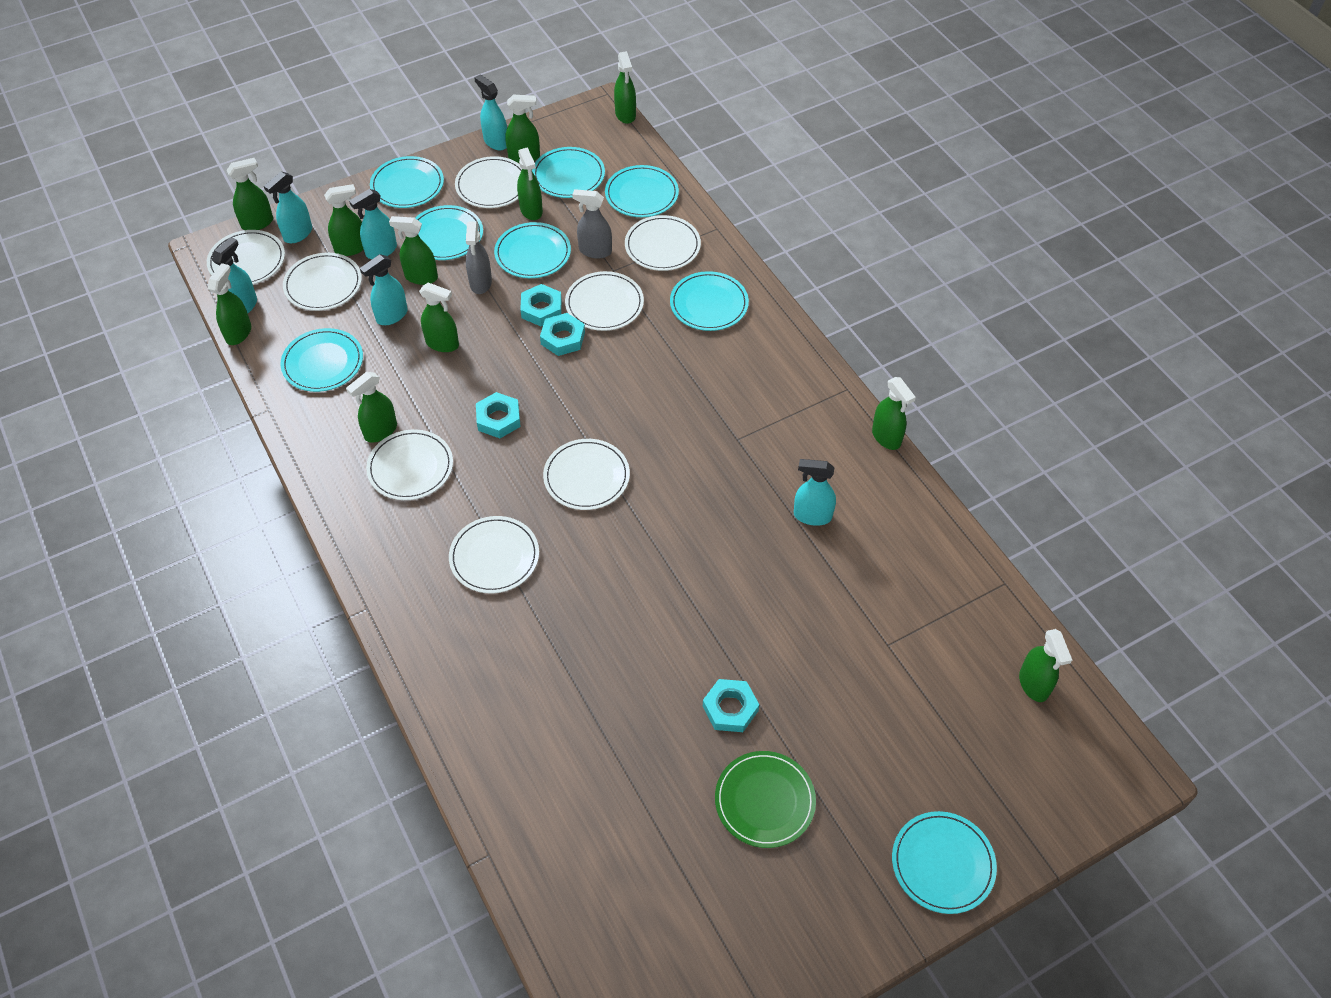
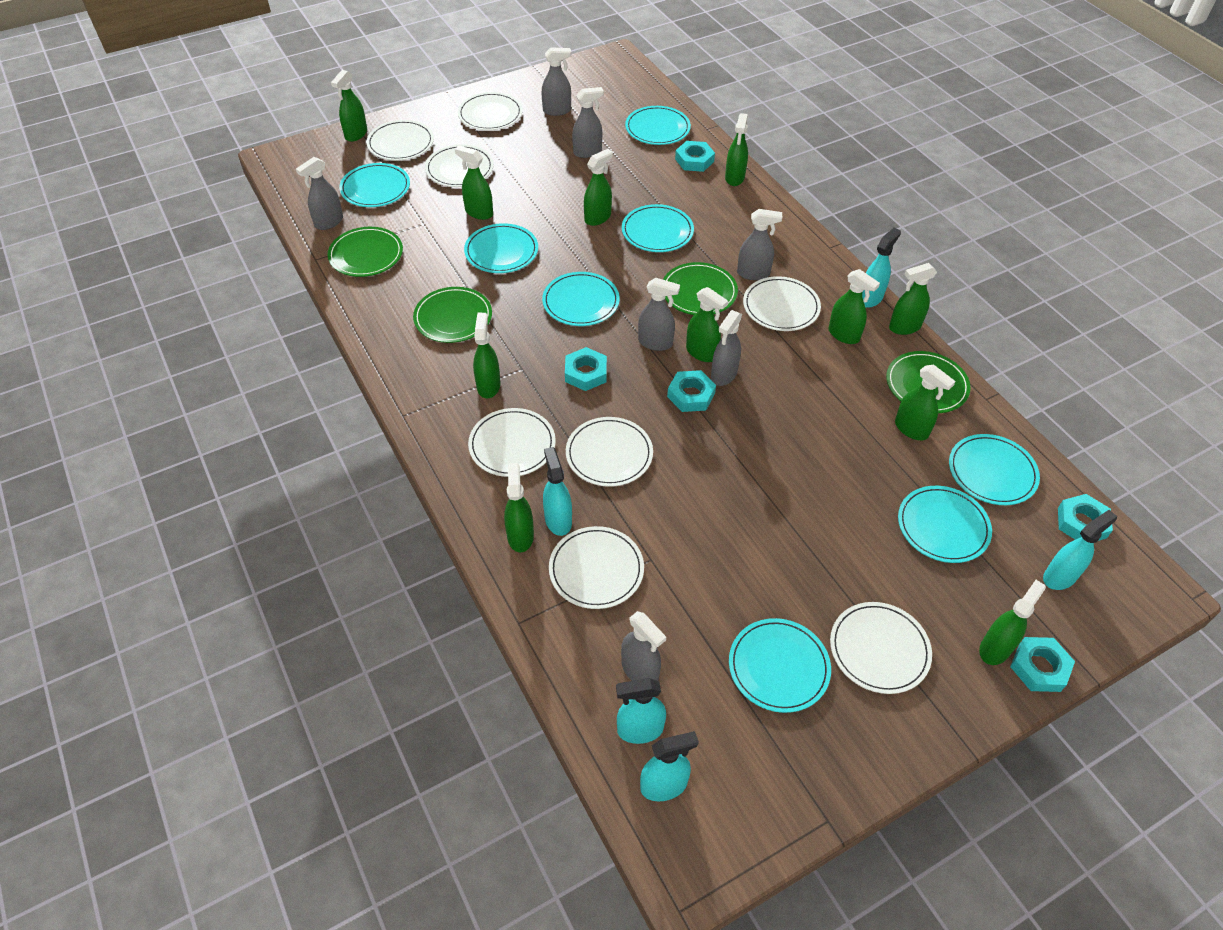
green plate: 1 -> 4
grey spray bottle: 2 -> 7
turquoise nut: 4 -> 5
turquoise spray bottle: 6 -> 5

